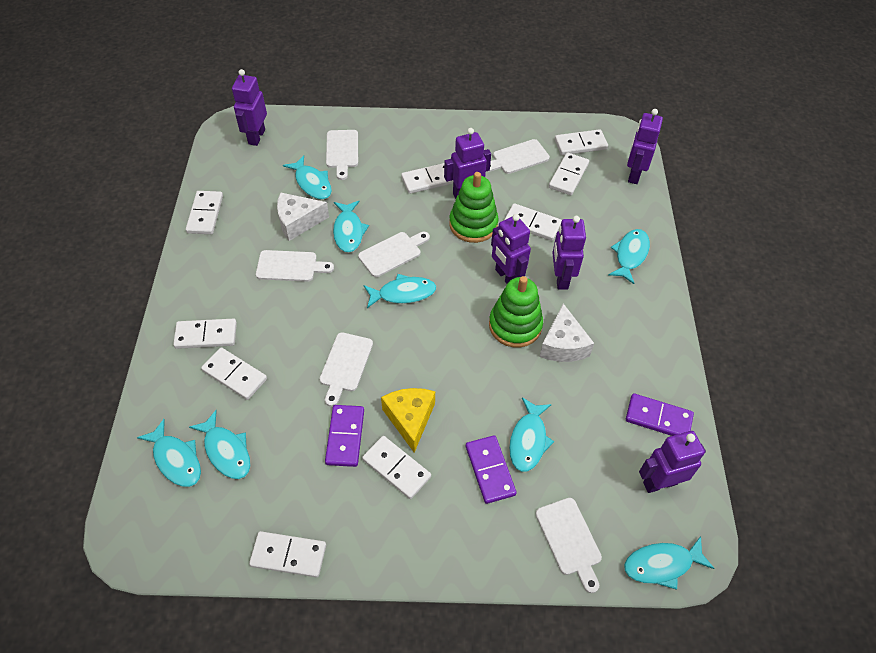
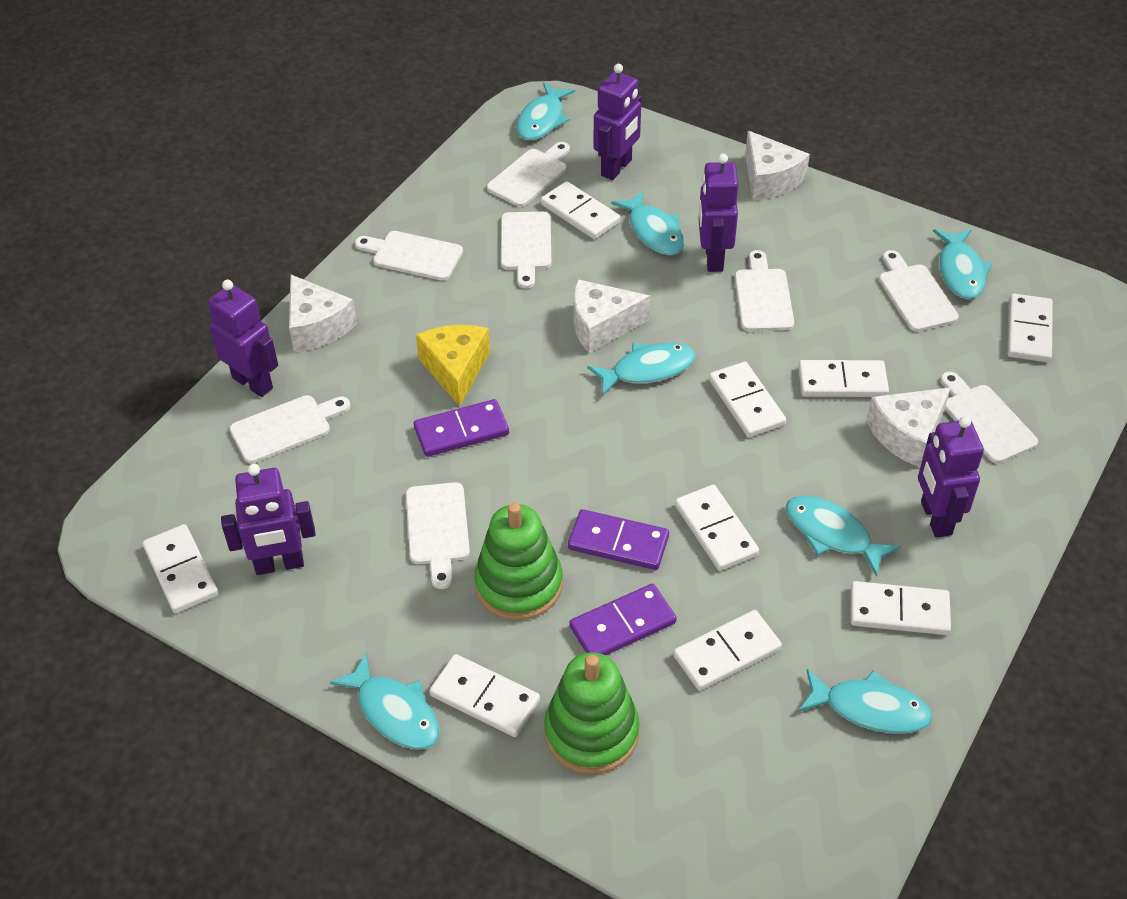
purple robot: 6 -> 5
turquoise fish: 8 -> 7
white cheese: 2 -> 4
white cutting board: 6 -> 8

